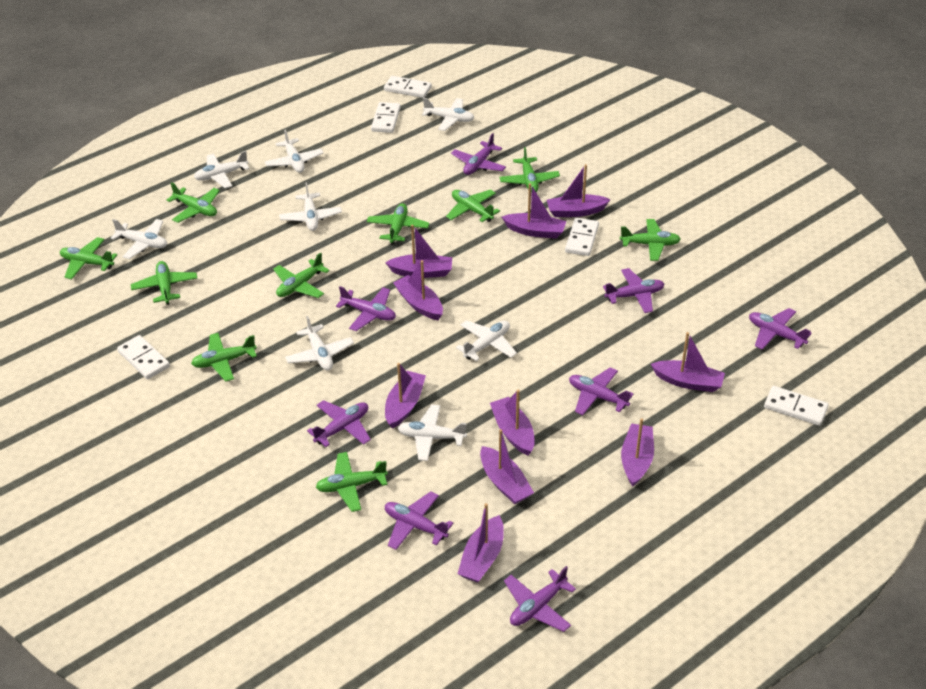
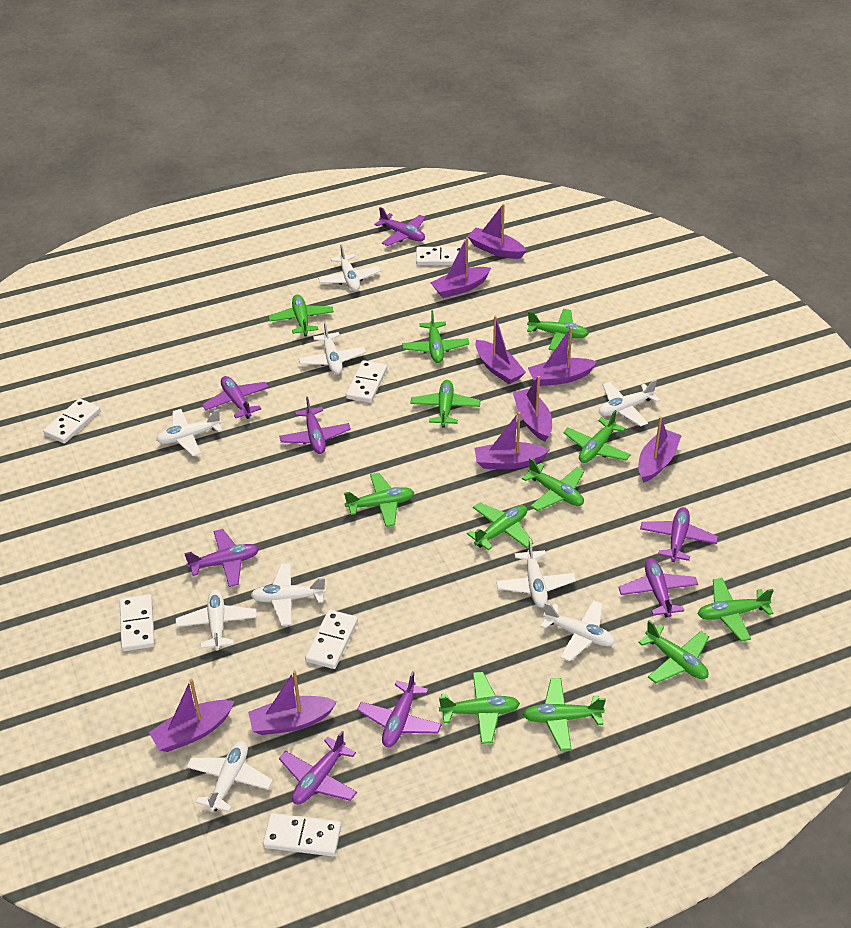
green plane: 10 -> 12
purple boat: 10 -> 9
white domino: 5 -> 6
white plane: 8 -> 9

